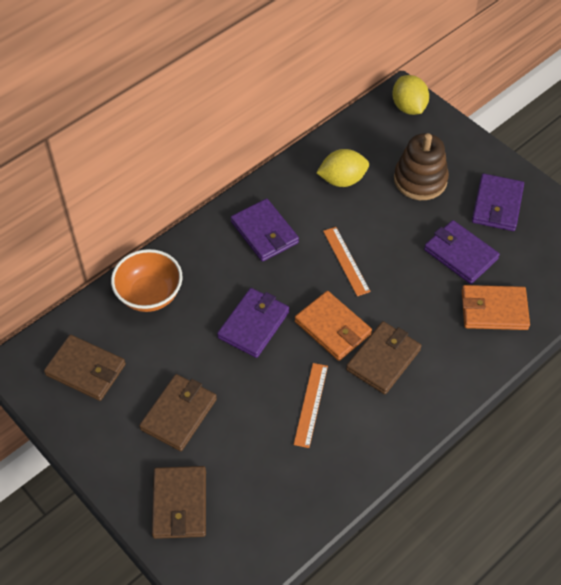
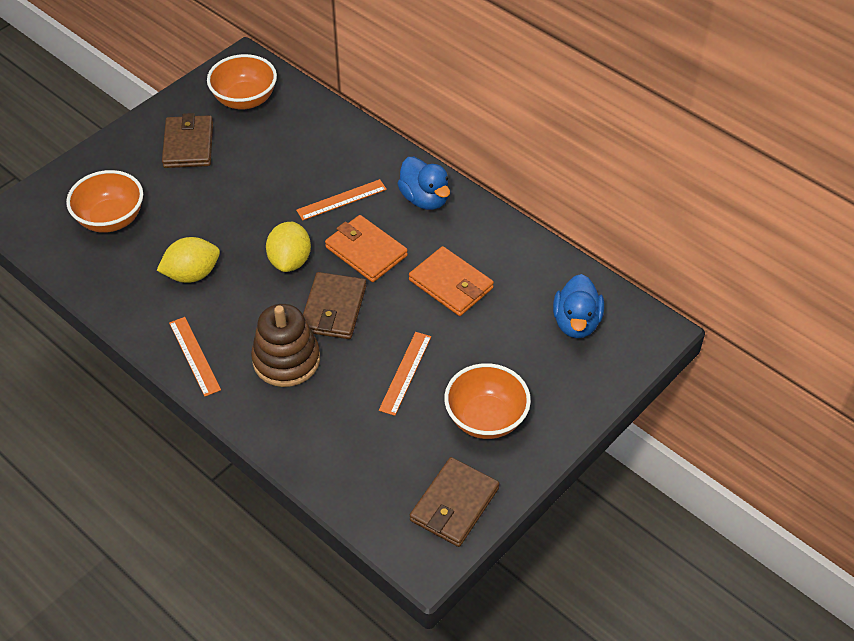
blue duck: 0 -> 2
brown wallet: 4 -> 3
orange bowl: 1 -> 3
orange ruler: 2 -> 3
purple wallet: 4 -> 0

